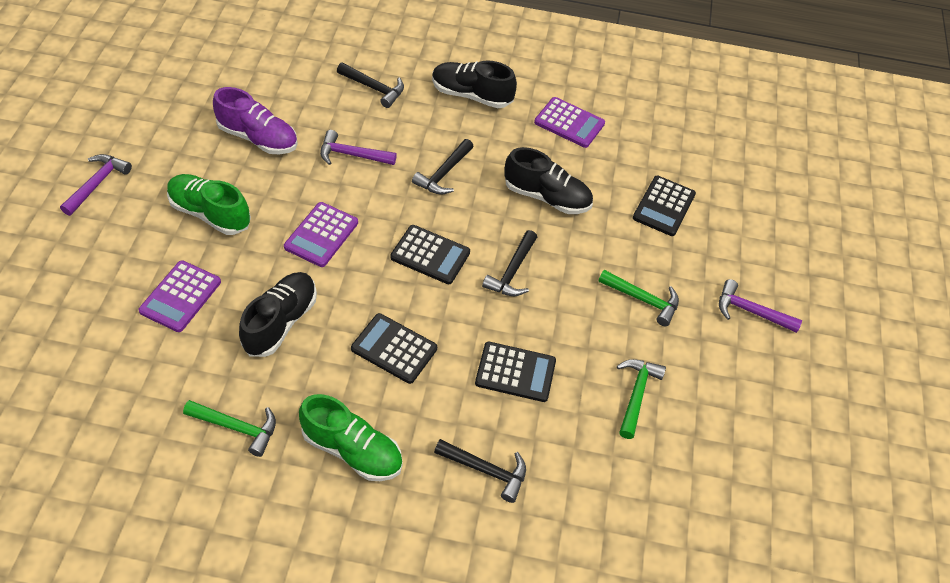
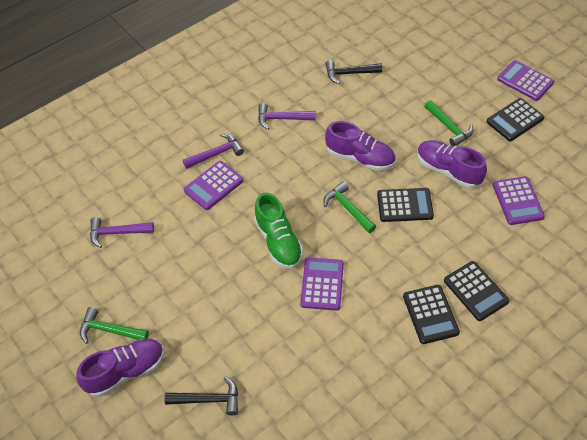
black hammer: 4 -> 2
black shoe: 3 -> 0
green shoe: 2 -> 1
purple calculator: 3 -> 4
purple shoe: 1 -> 3

